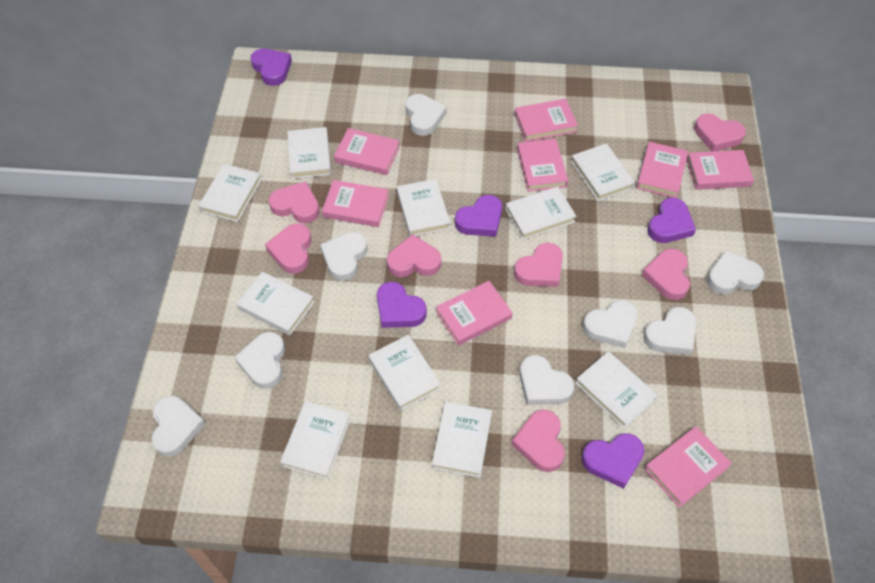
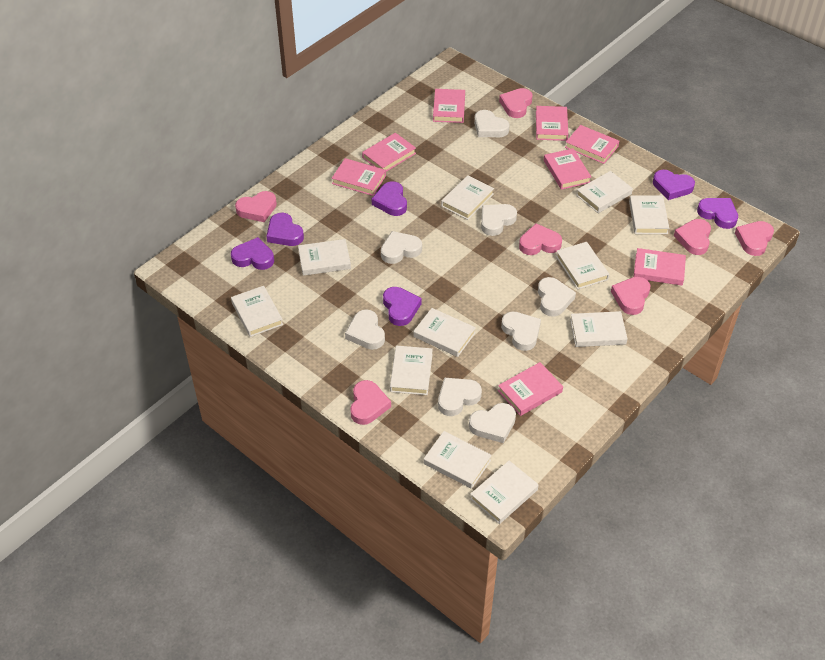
purple heart: 5 -> 6
white book: 10 -> 11

